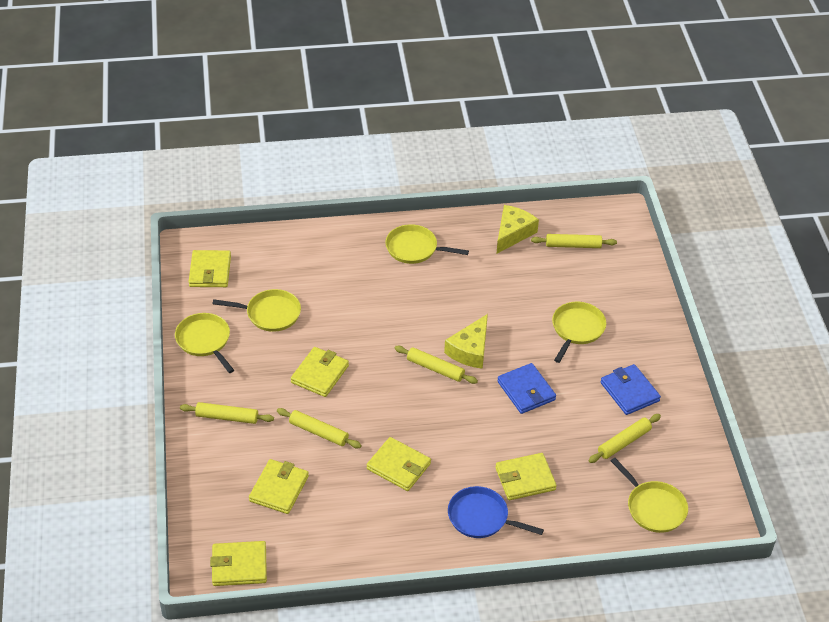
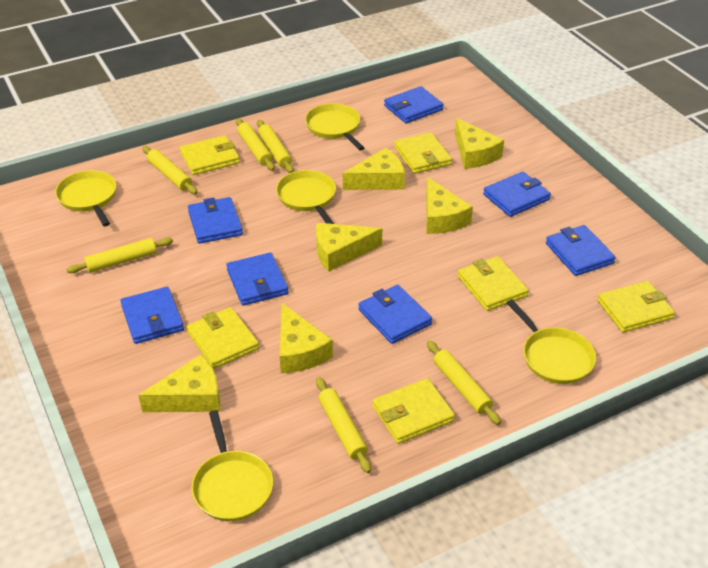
blue pan: 1 -> 0
blue wallet: 2 -> 7
yellow cheese: 2 -> 6
yellow rolling pin: 5 -> 6

